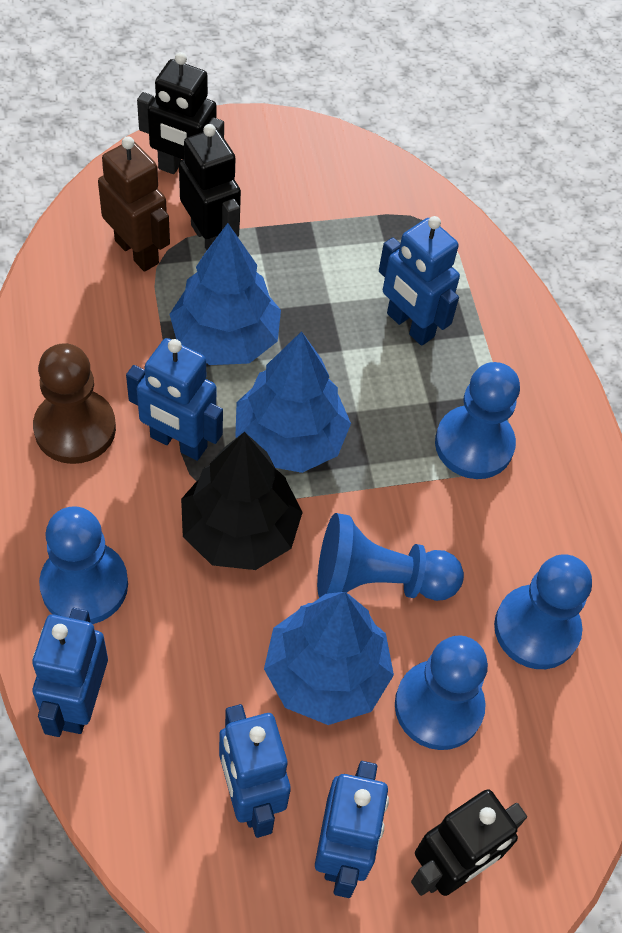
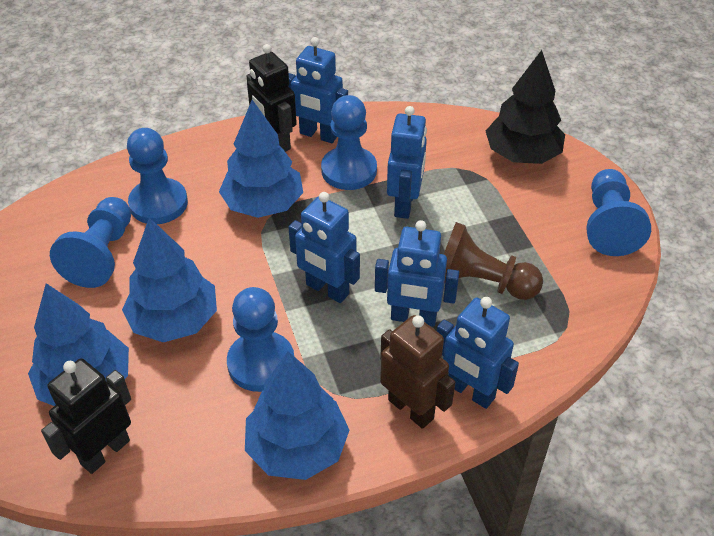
black robot: 3 -> 2
blue tree: 3 -> 4

